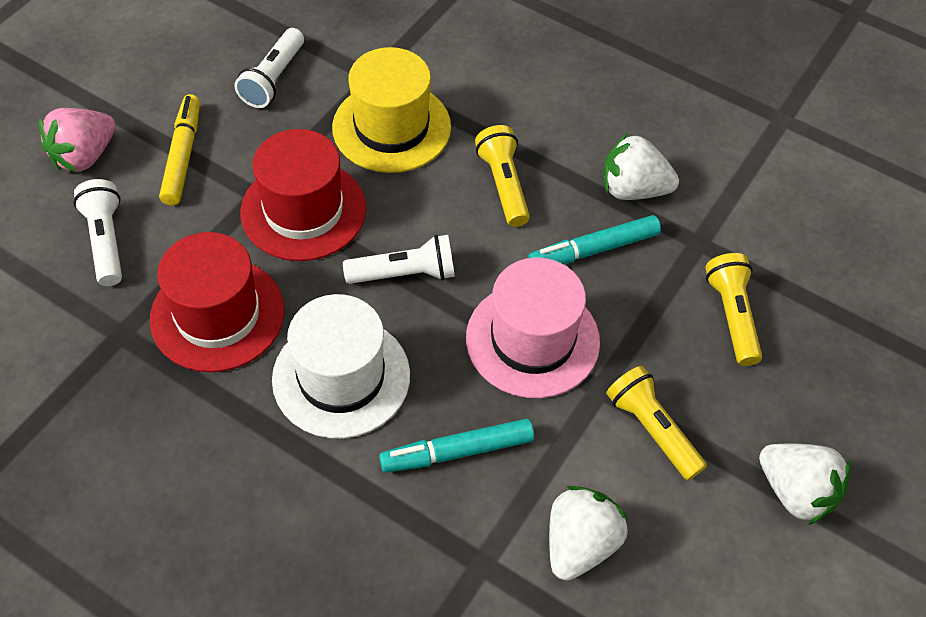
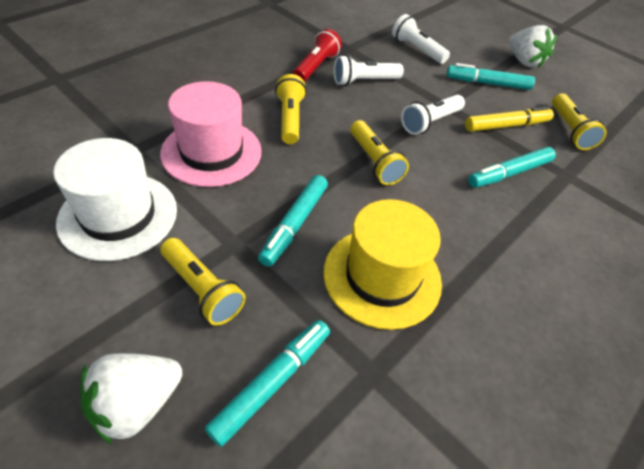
pink strawberry: 1 -> 0
red flashlight: 0 -> 1
red hat: 2 -> 0
turquoise marker: 2 -> 4
white strawberry: 3 -> 2
yellow flashlight: 3 -> 4

